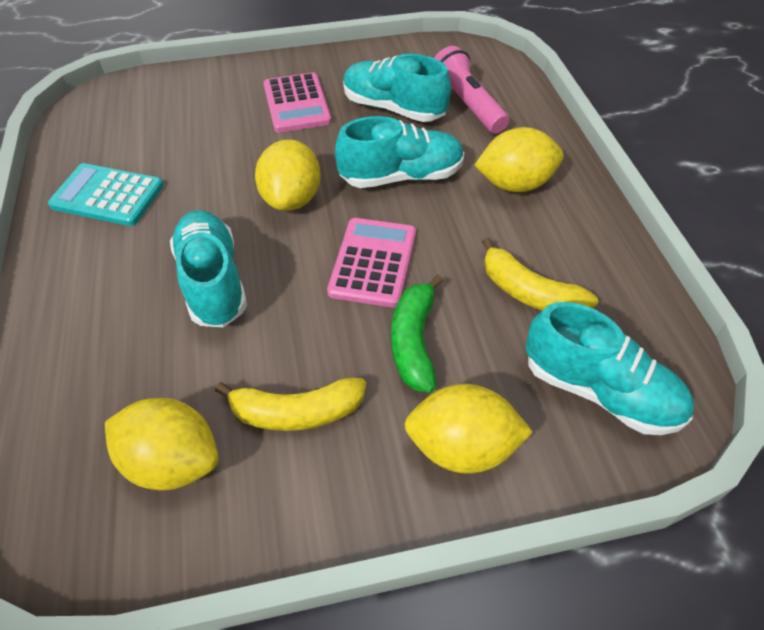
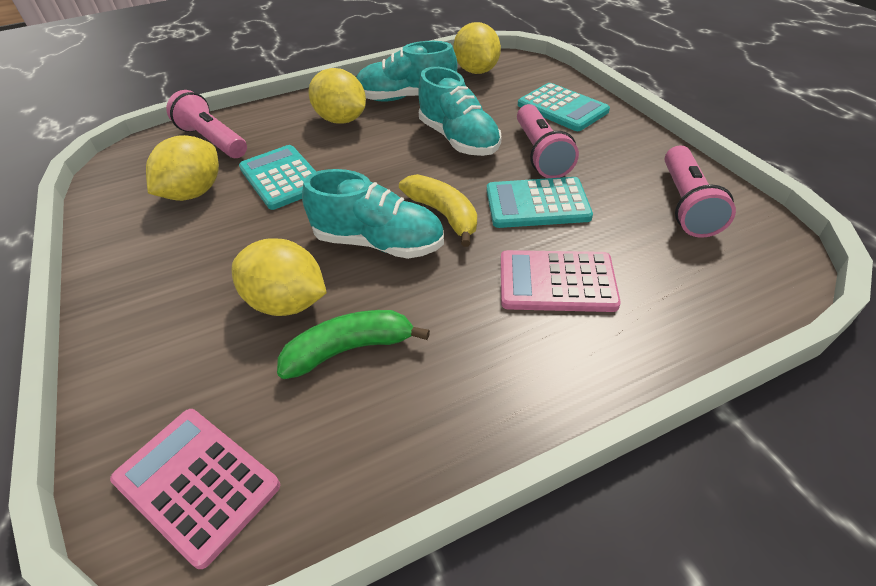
pink flashlight: 1 -> 3
turquoise calculator: 1 -> 3
turquoise shoe: 4 -> 3
yellow banana: 2 -> 1

